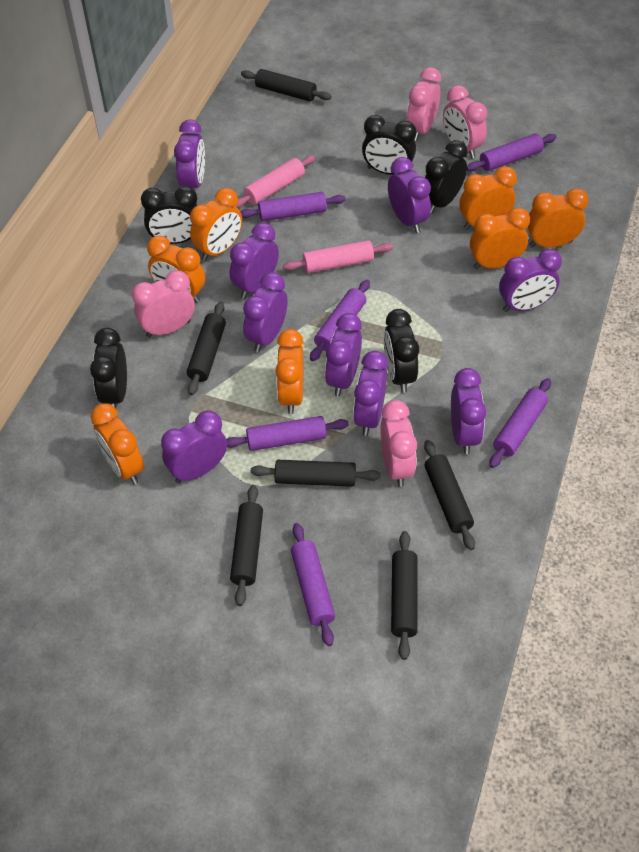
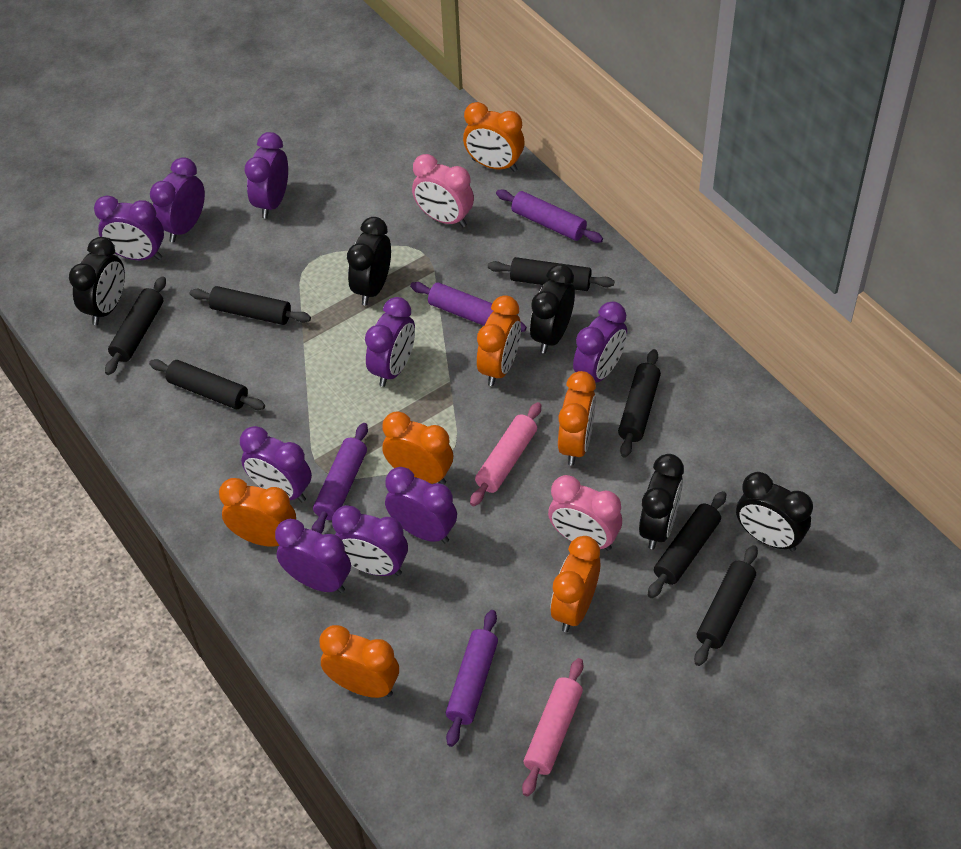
black rolling pin: 6 -> 7
pink clock: 4 -> 2
purple rolling pin: 6 -> 4

